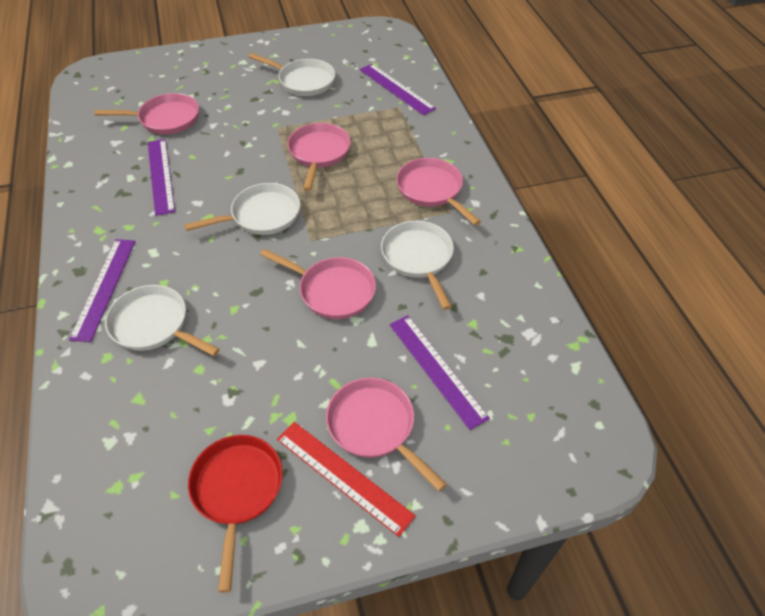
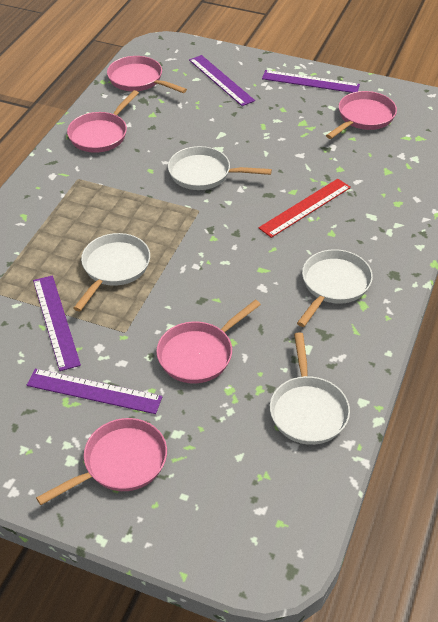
red pan: 1 -> 0

